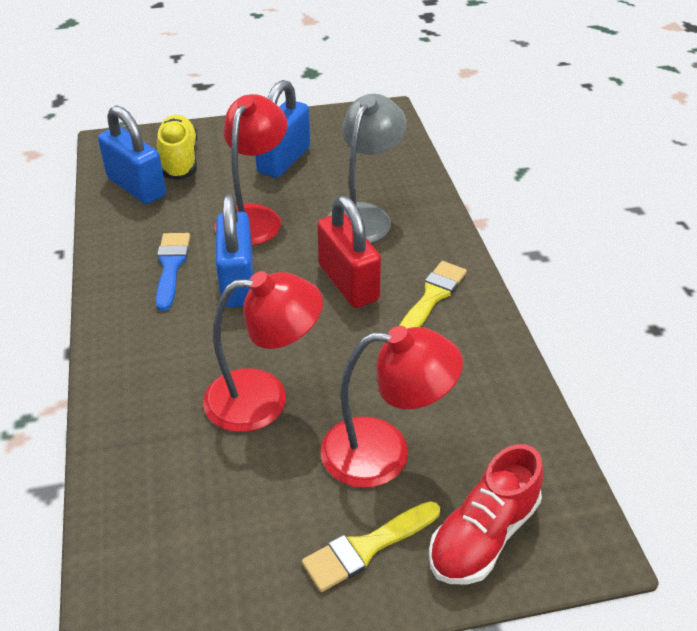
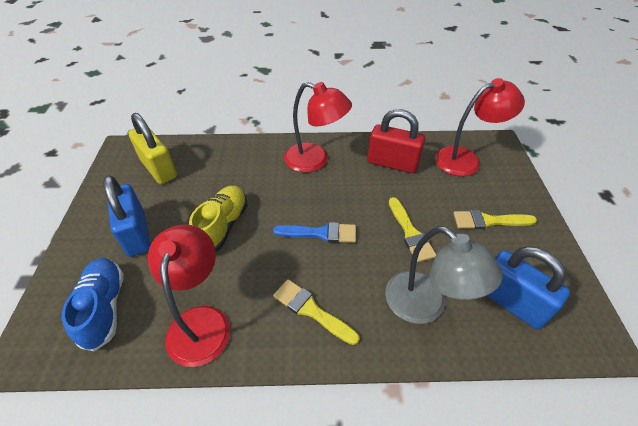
blue padlock: 3 -> 2
blue shoe: 0 -> 1
red shoe: 1 -> 0
yellow brush: 2 -> 3
yellow padlock: 0 -> 1

